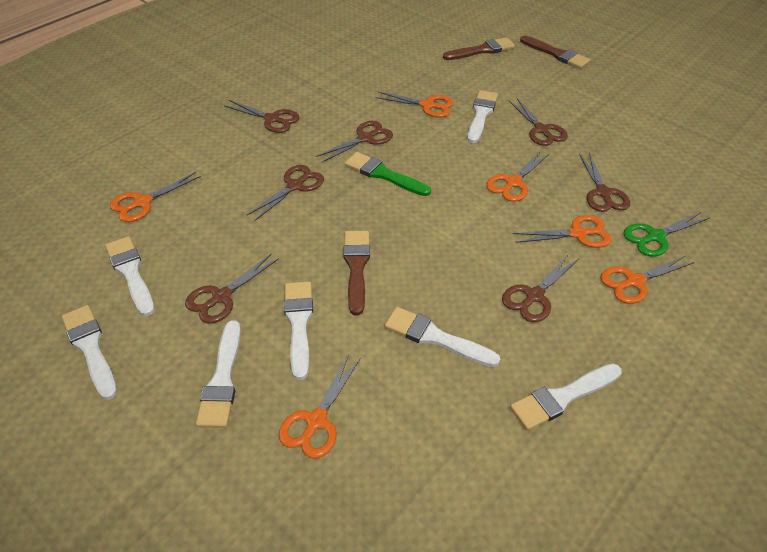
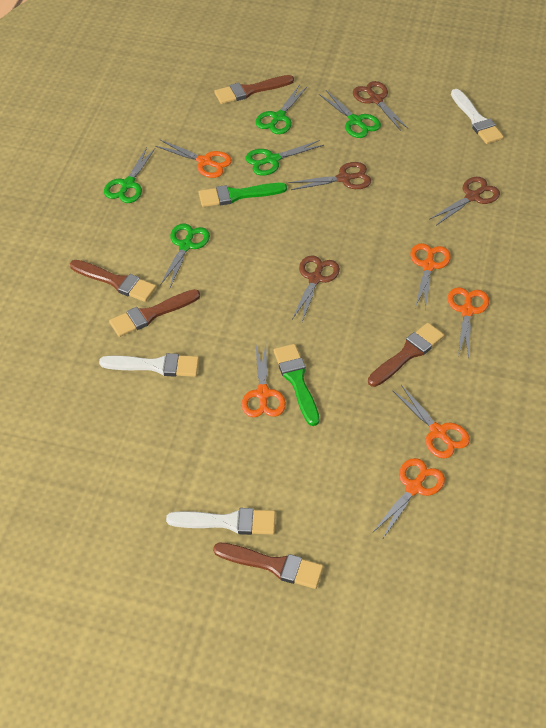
brown brush: 3 -> 5
brown scissors: 7 -> 4
green brush: 1 -> 2
green scissors: 1 -> 5
white brush: 7 -> 3

